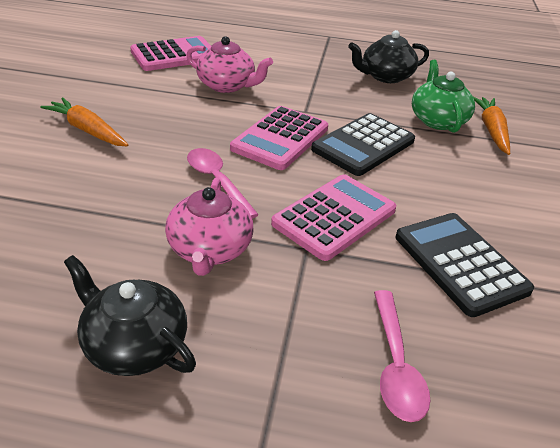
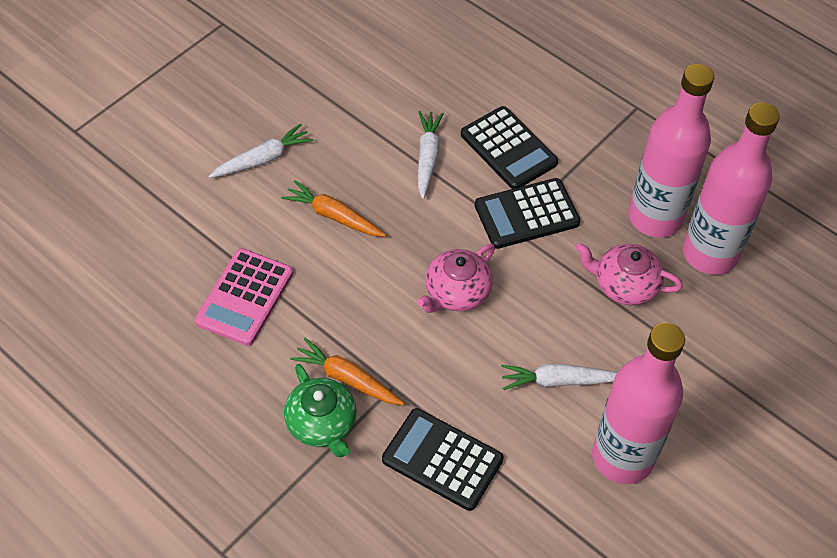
black calculator: 2 -> 3
black teapot: 2 -> 0
pink bottle: 0 -> 3
pink calculator: 3 -> 1
pink spoon: 2 -> 0
white carrot: 0 -> 3

